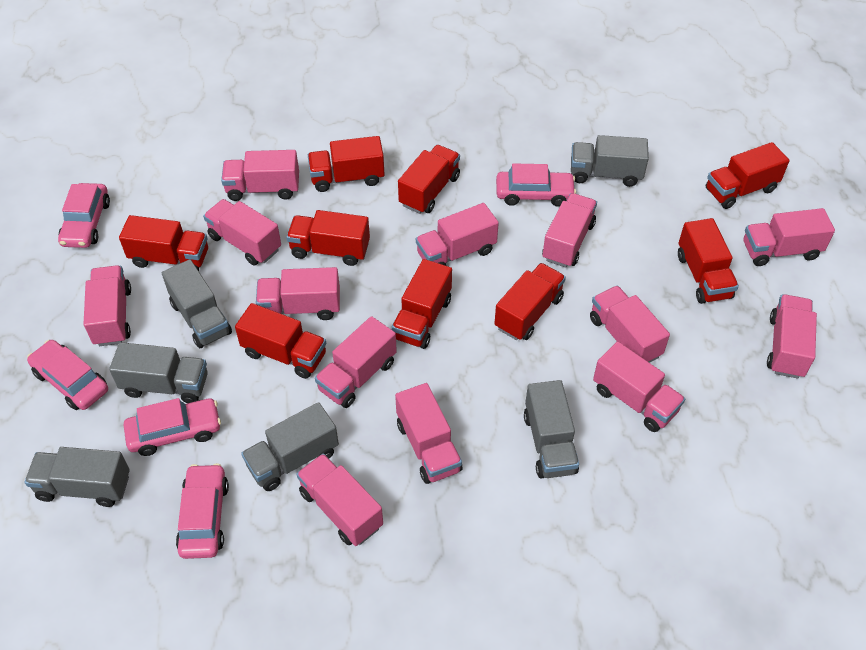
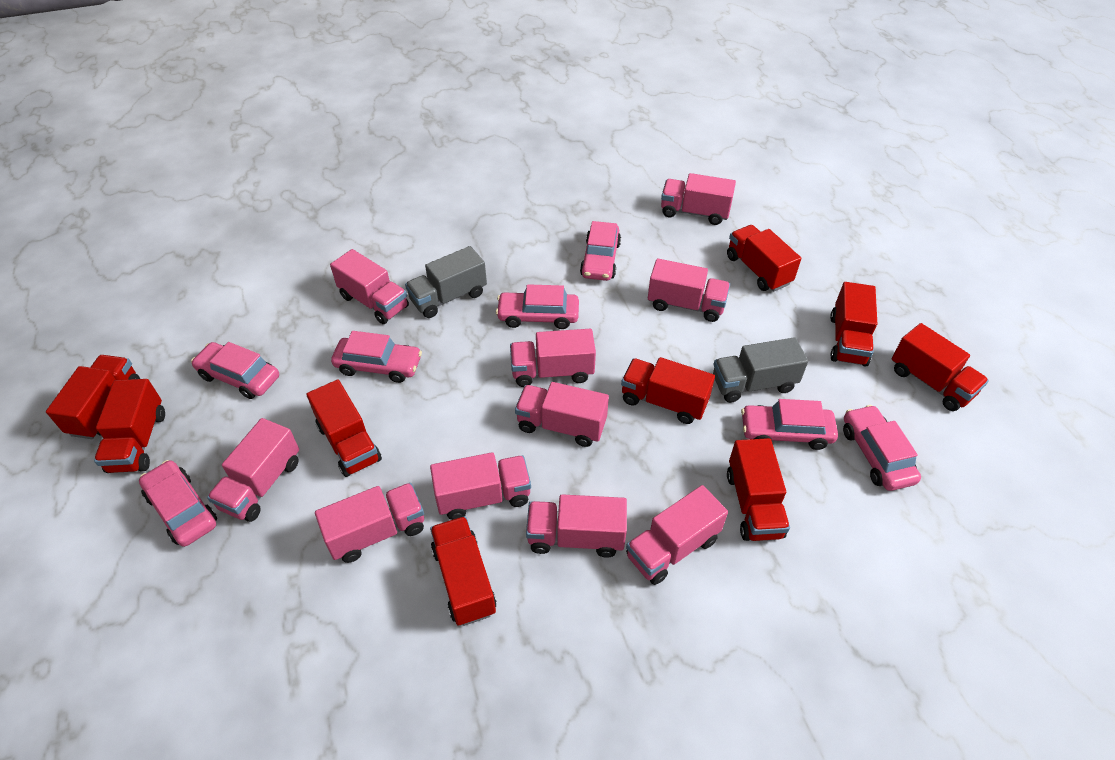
grey truck: 6 -> 2
pink car: 5 -> 7
pink truck: 13 -> 10

